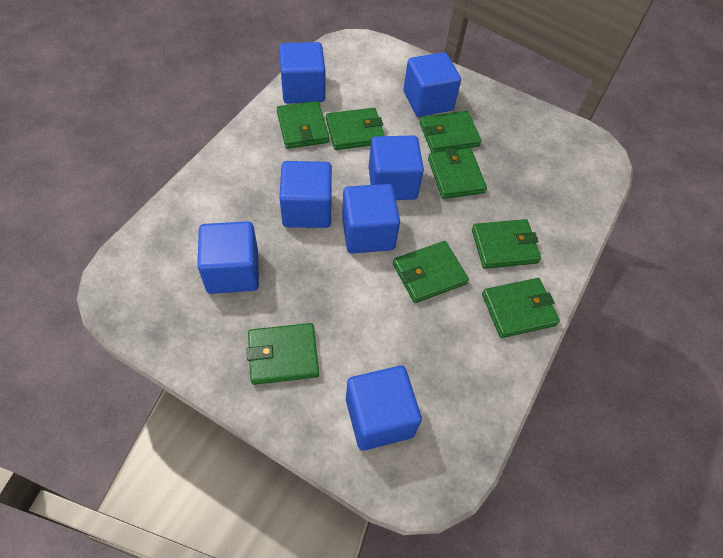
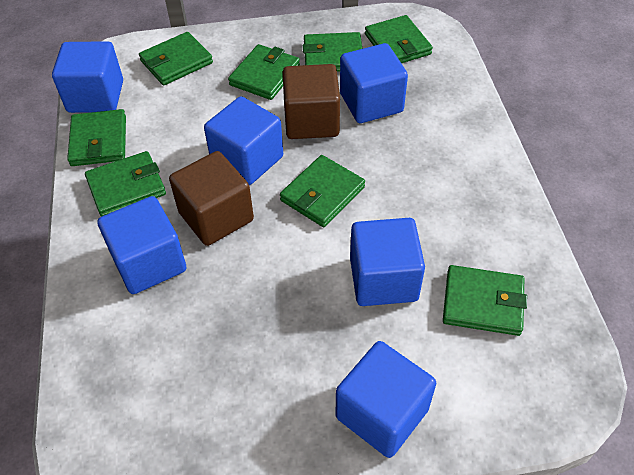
blue cube: 7 -> 6
brown cube: 0 -> 2

